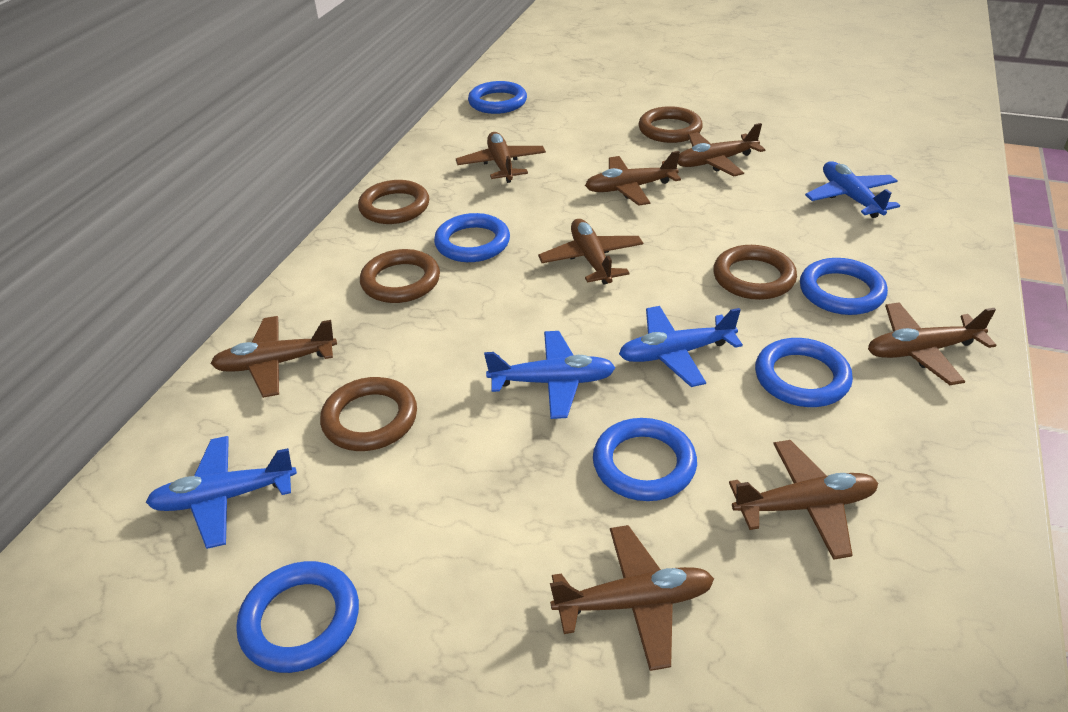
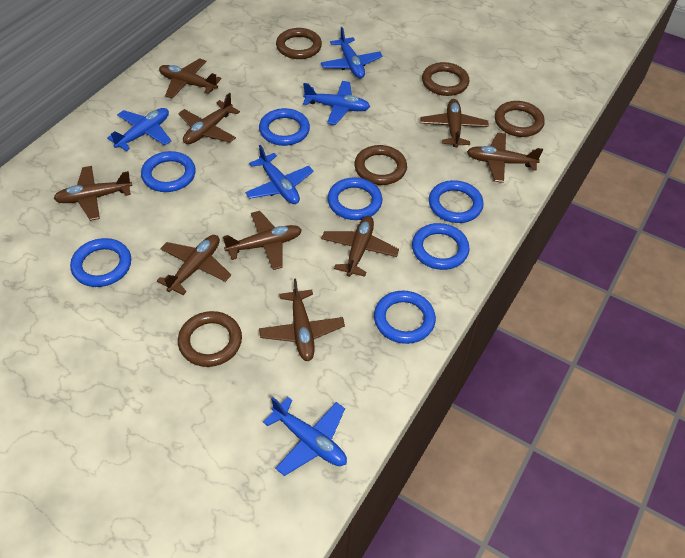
blue plane: 4 -> 5
blue ring: 6 -> 7
brown plane: 8 -> 9

